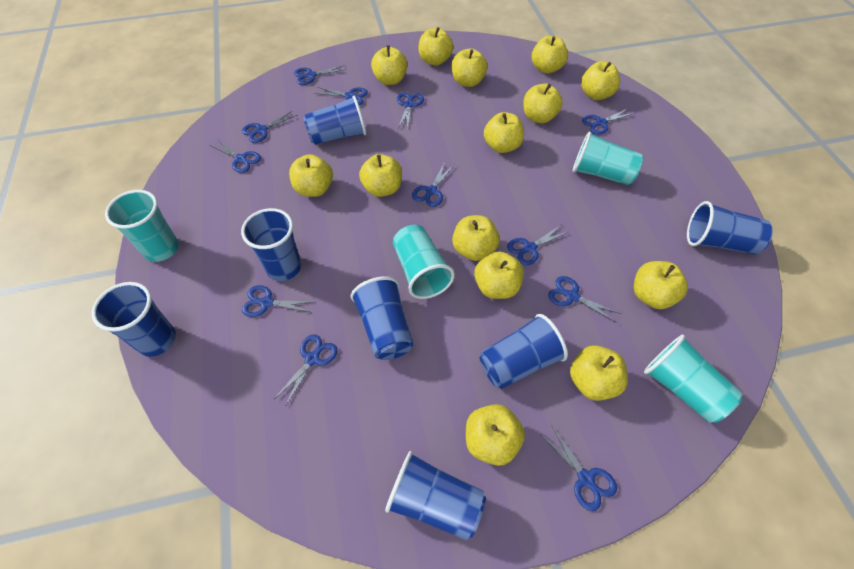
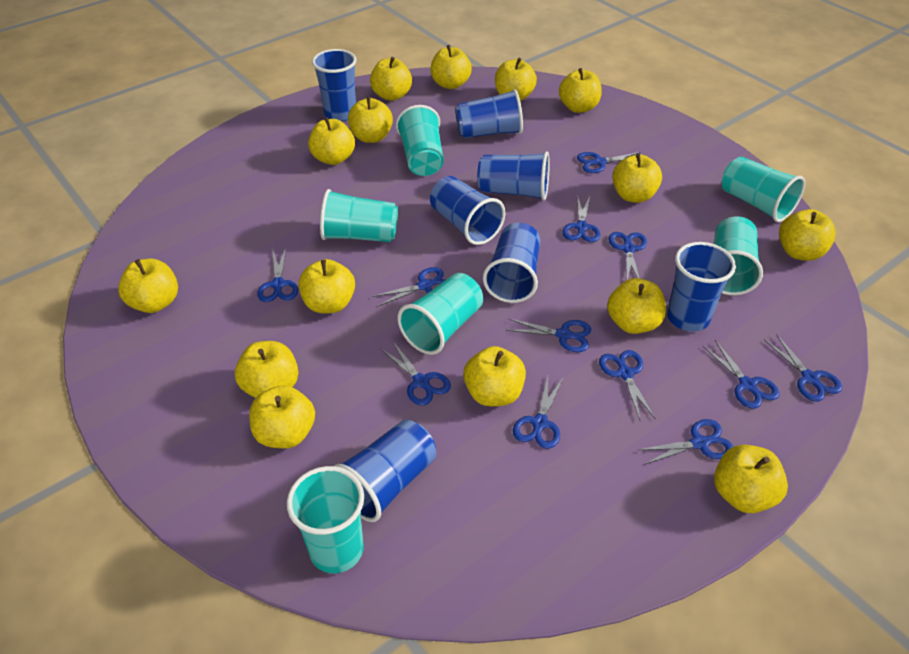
turquoise cup: 4 -> 6
yellow apple: 14 -> 15

